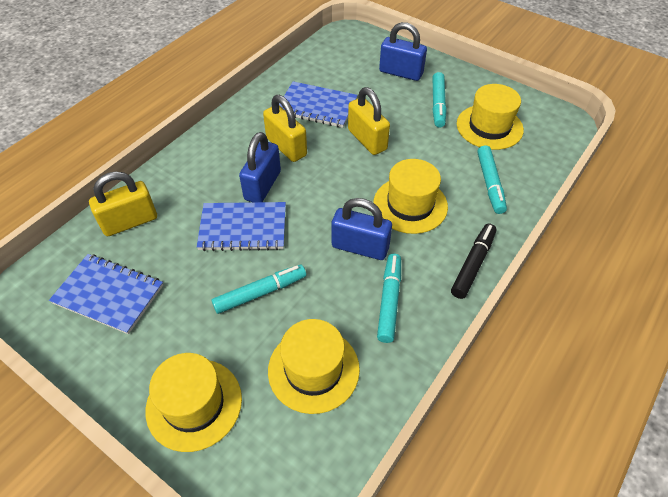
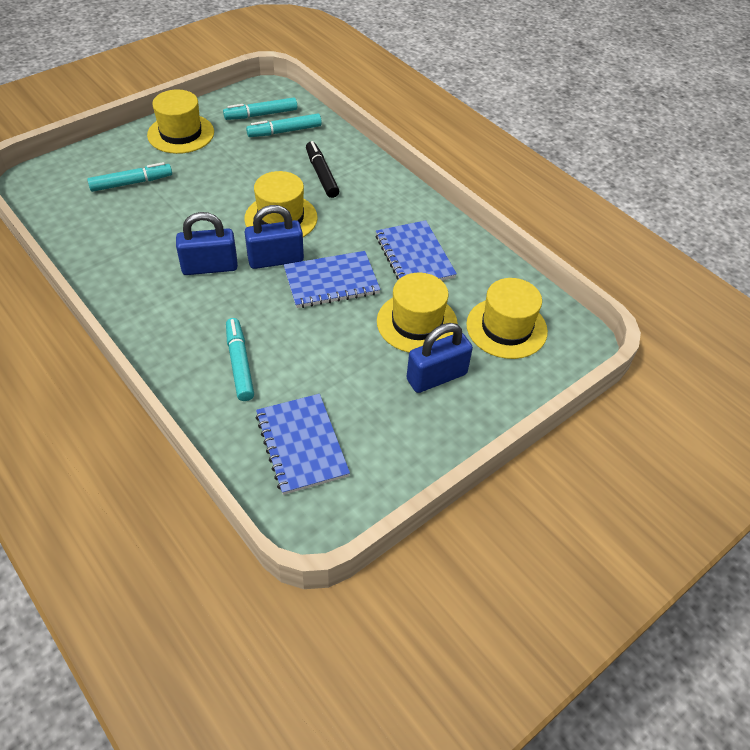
yellow padlock: 3 -> 0

